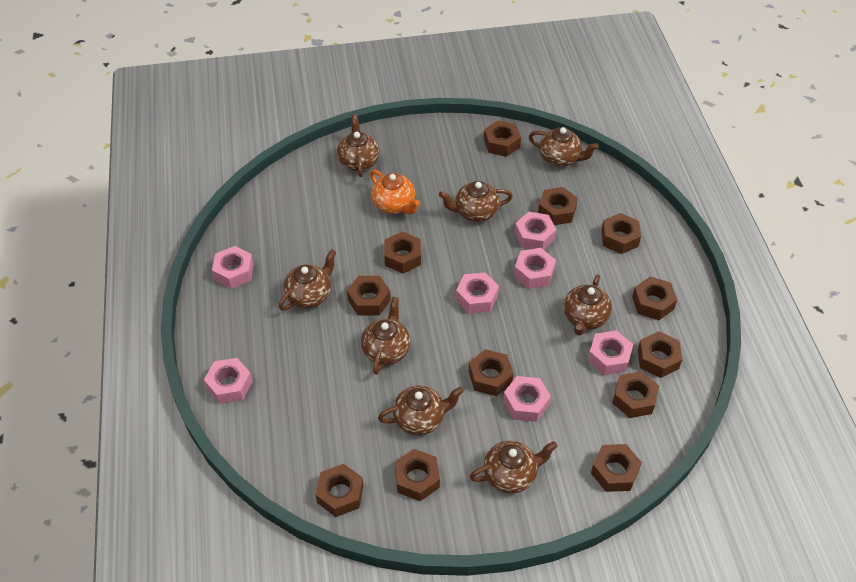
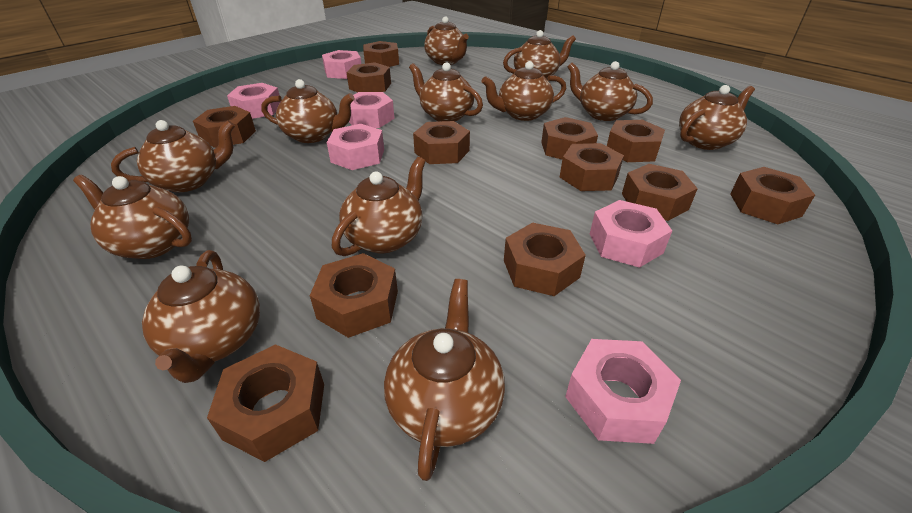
brown teapot: 8 -> 12
orange teapot: 1 -> 0
pink nut: 7 -> 6

